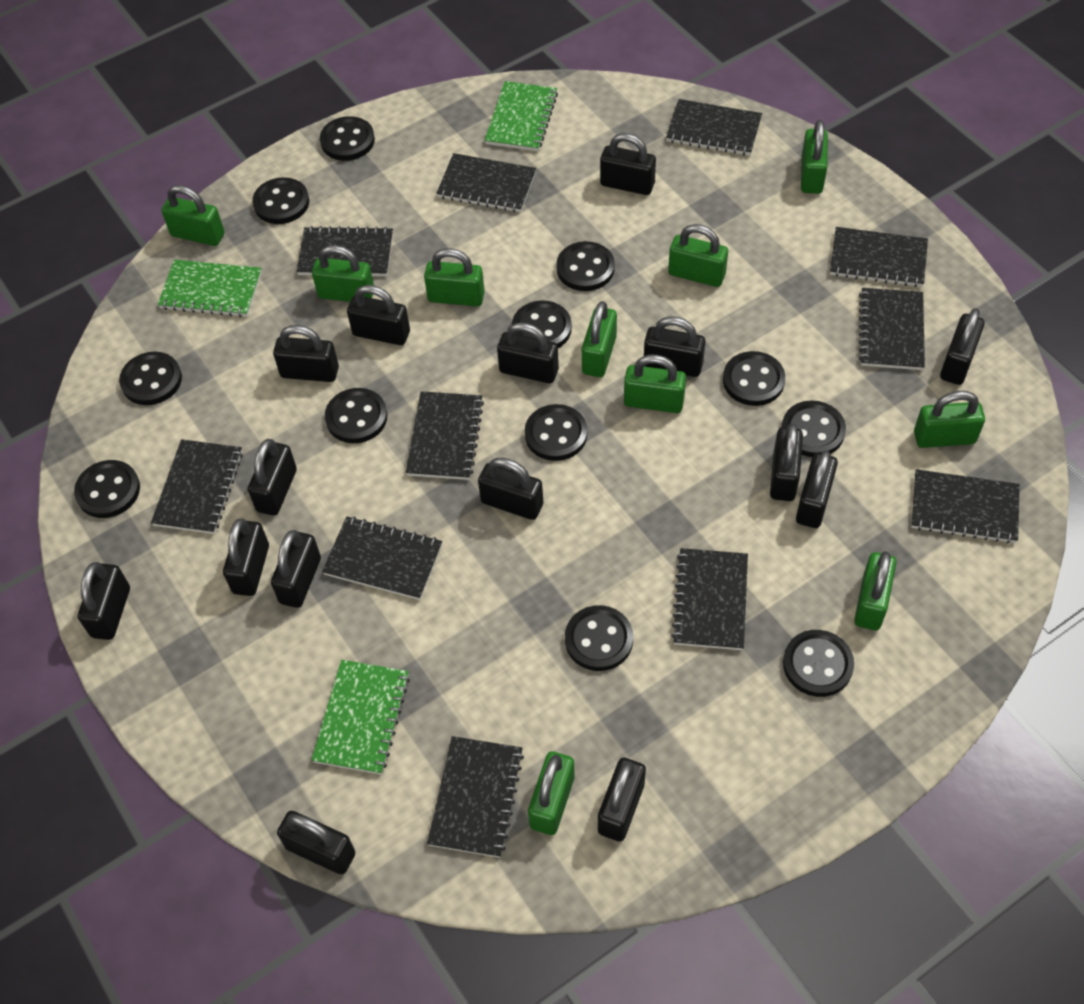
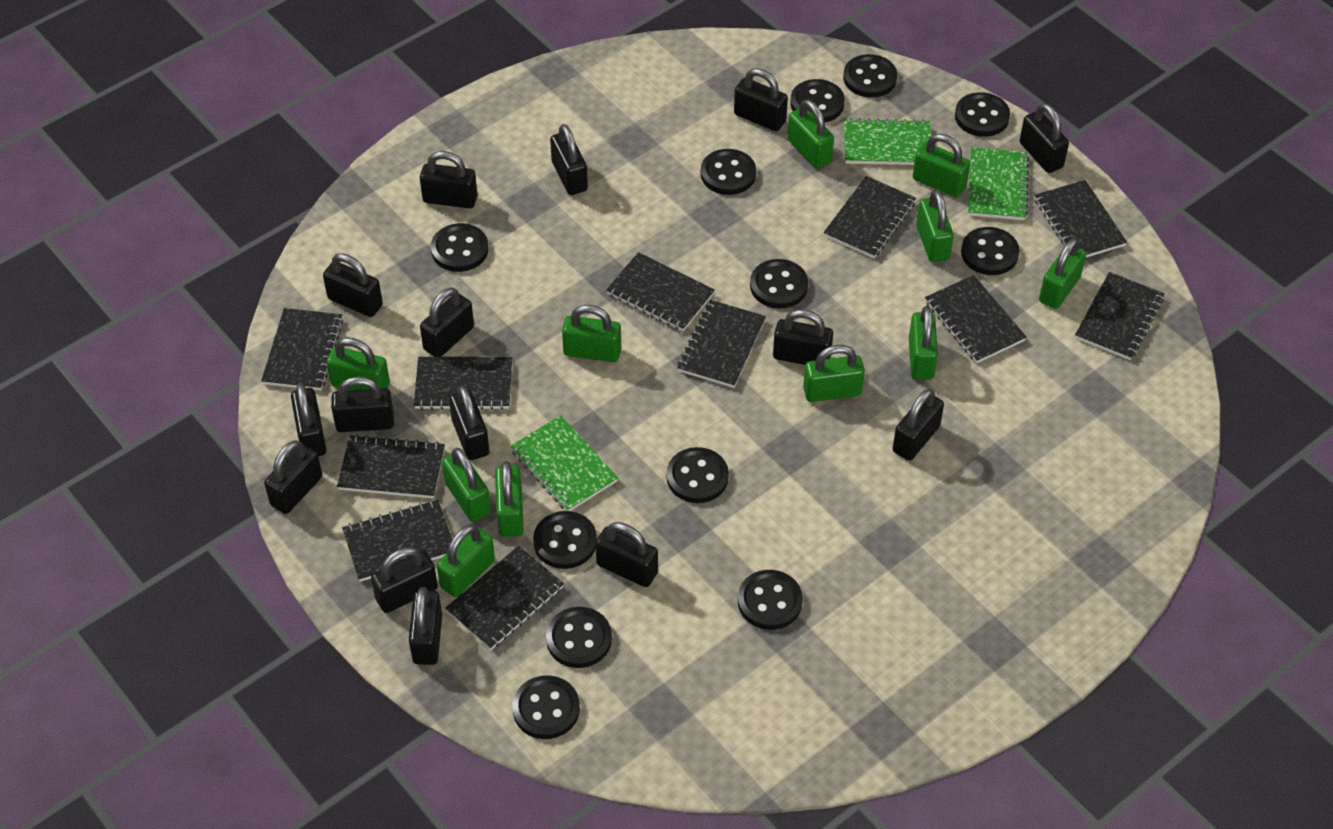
green padlock: 10 -> 11

